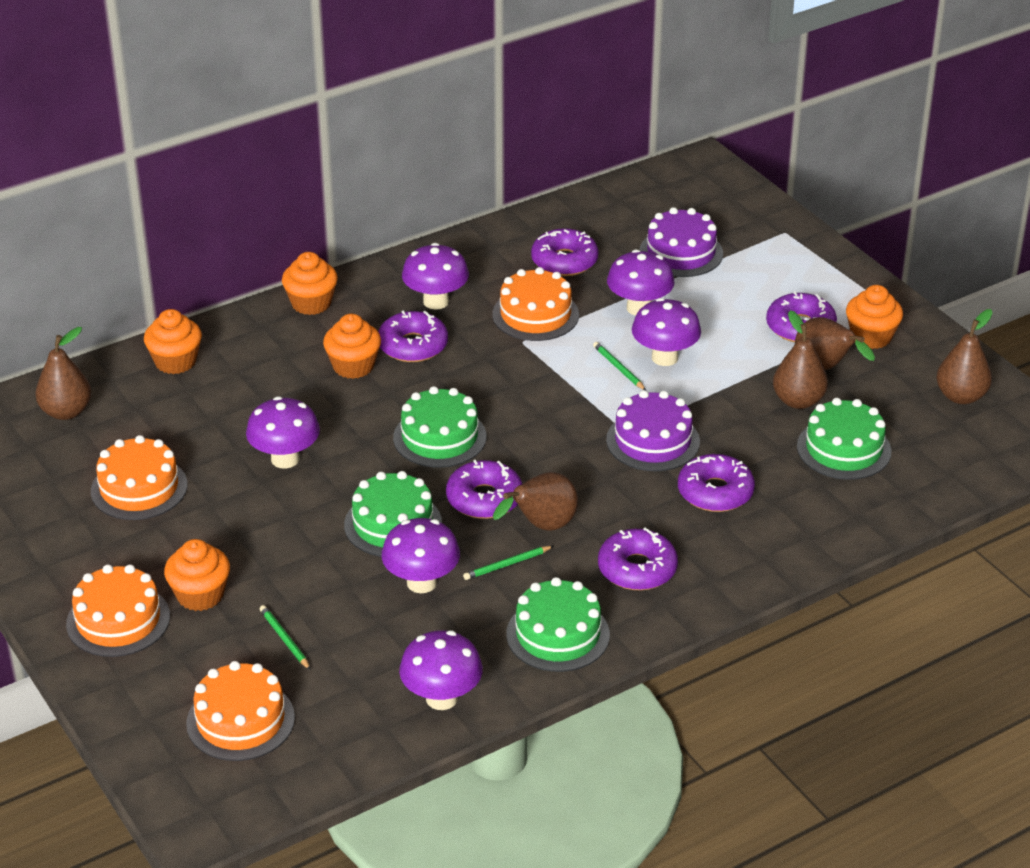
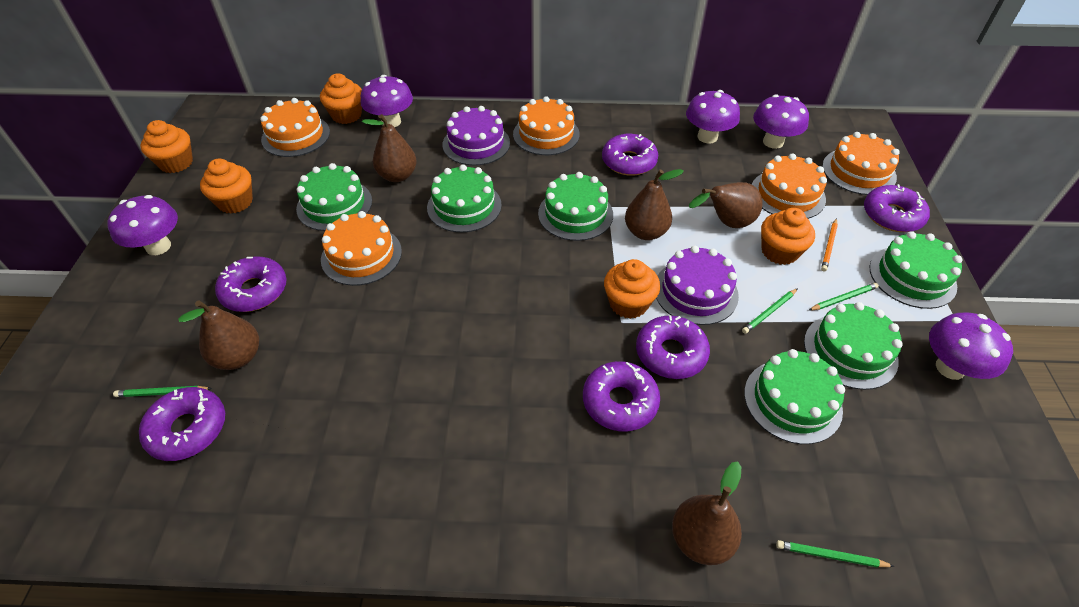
green cake: 4 -> 6
green pencil: 3 -> 4
orange cake: 4 -> 5
orange pencil: 0 -> 1
purple mushroom: 6 -> 5

